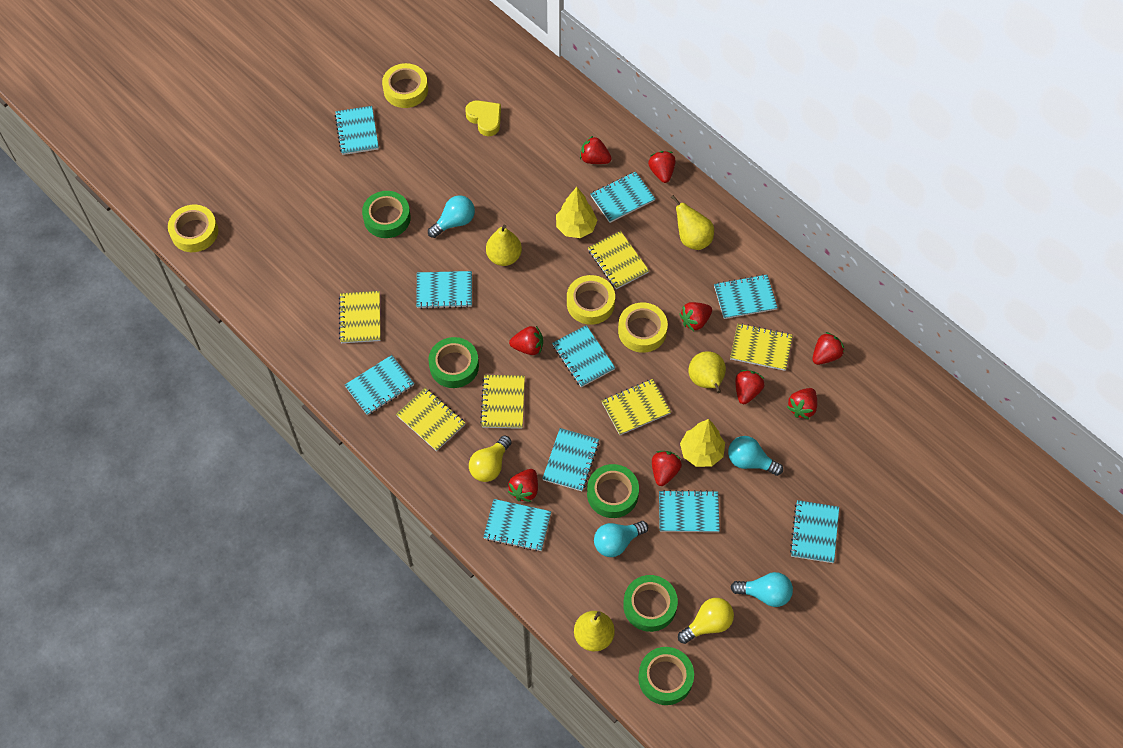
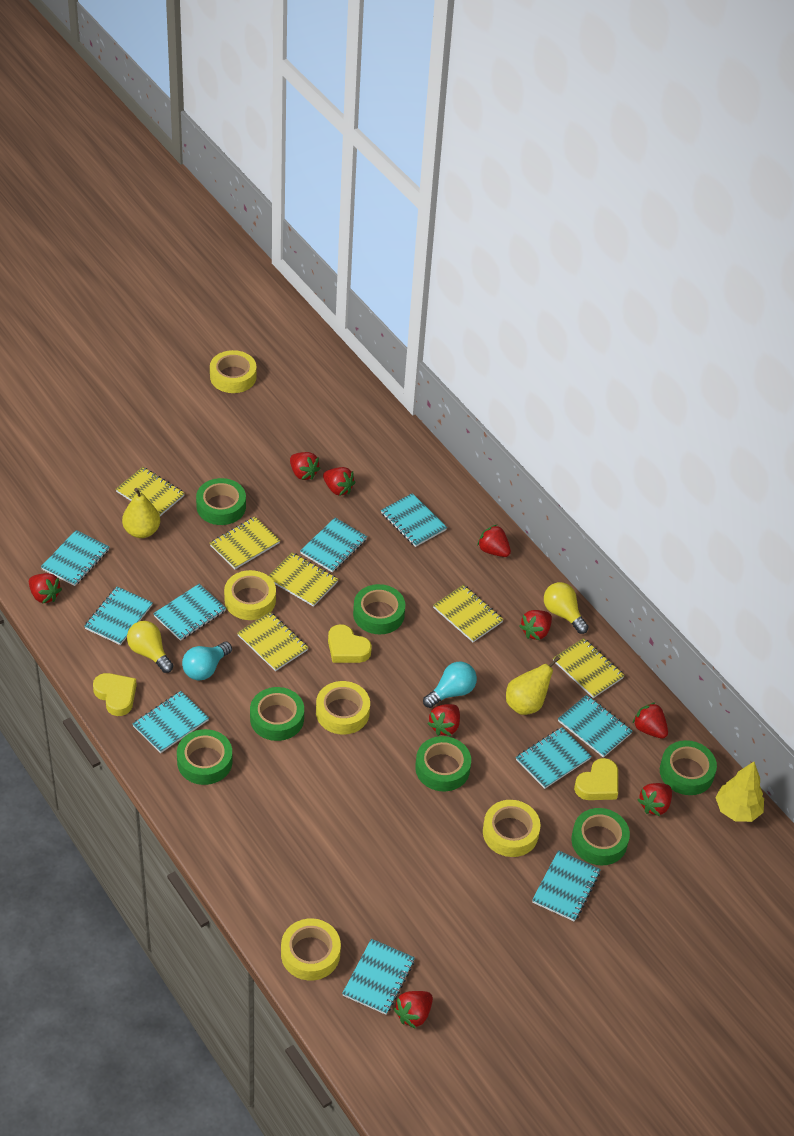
green tape: 5 -> 7
turquoise light bulb: 4 -> 2
yellow heart: 1 -> 3
yellow pear: 4 -> 2
yellow tape: 4 -> 5
yellow tree: 2 -> 1

